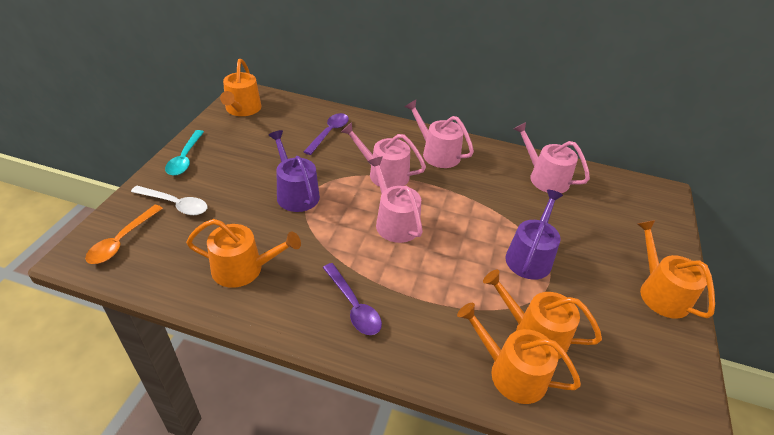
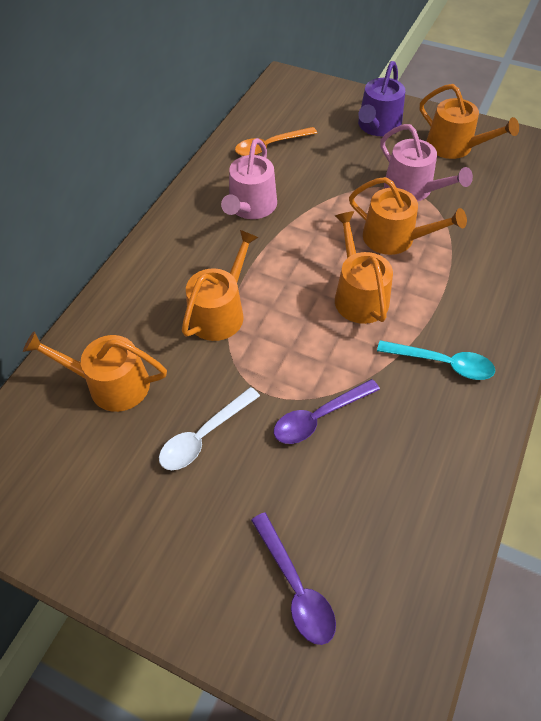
pink watering can: 4 -> 2
purple watering can: 2 -> 1

